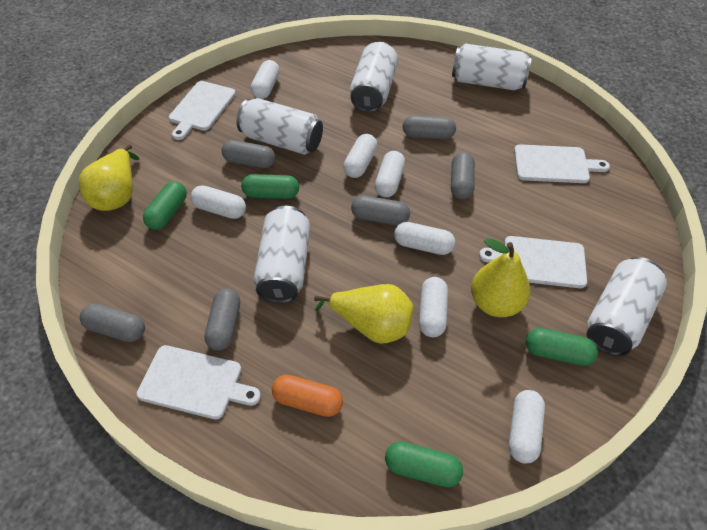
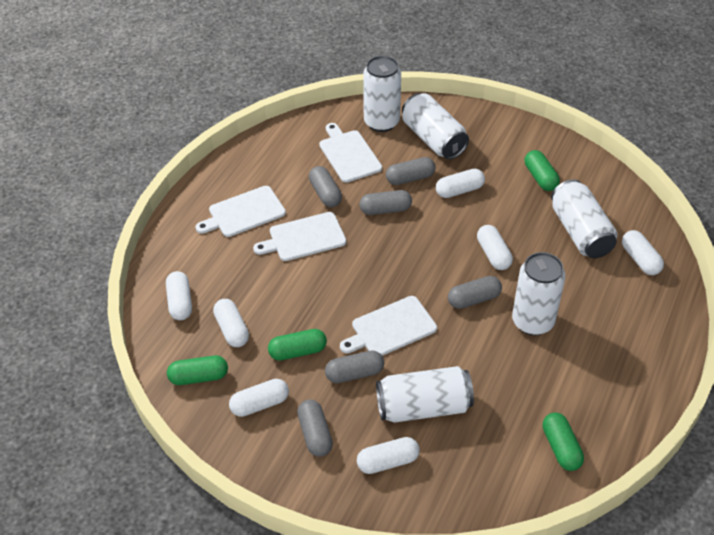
orange capsule: 1 -> 0
yellow pear: 3 -> 0

